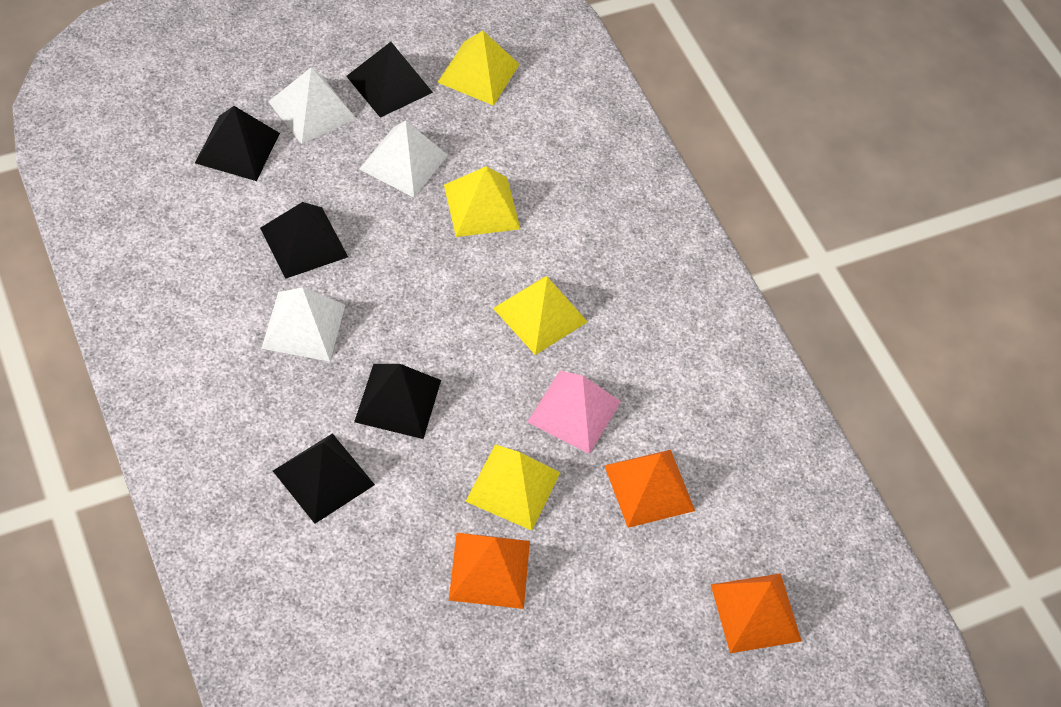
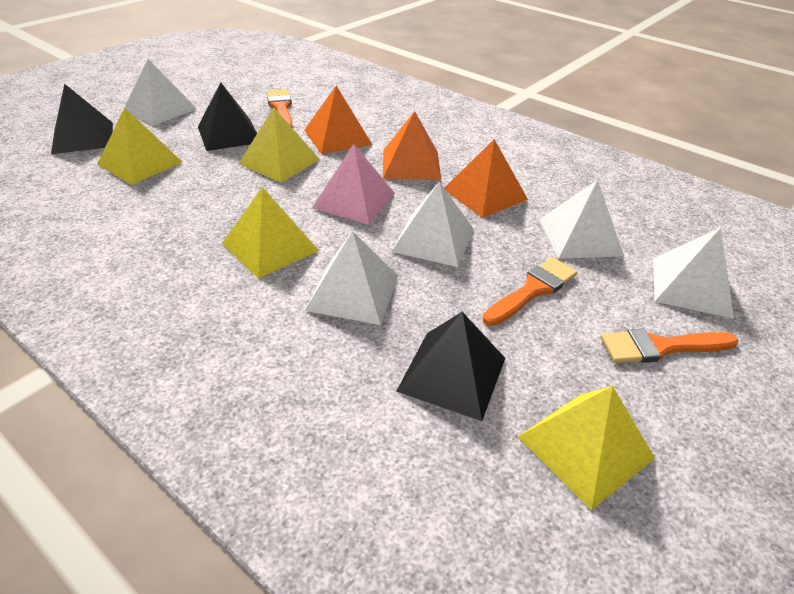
black pyramid: 5 -> 3
orange brush: 0 -> 3
white pyramid: 3 -> 5

